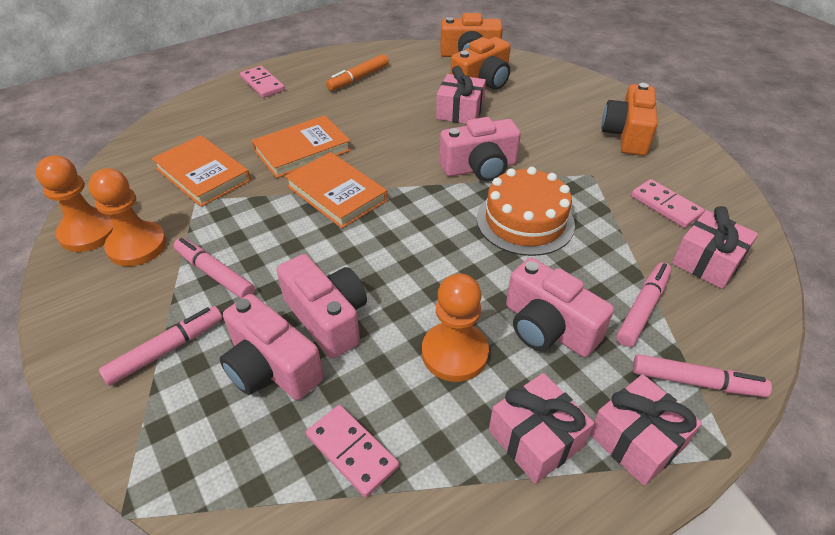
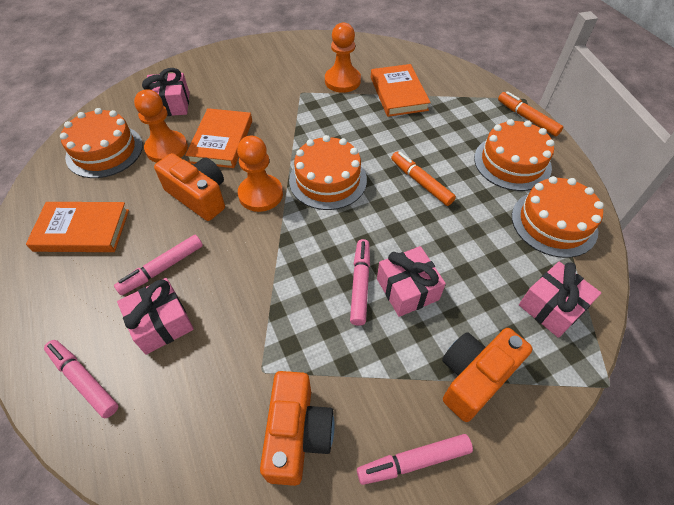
orange cake: 1 -> 4
orange marker: 1 -> 2
pink camera: 4 -> 0
pink domino: 3 -> 0

